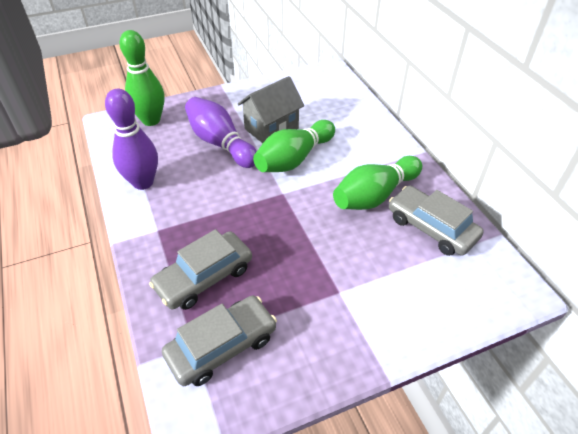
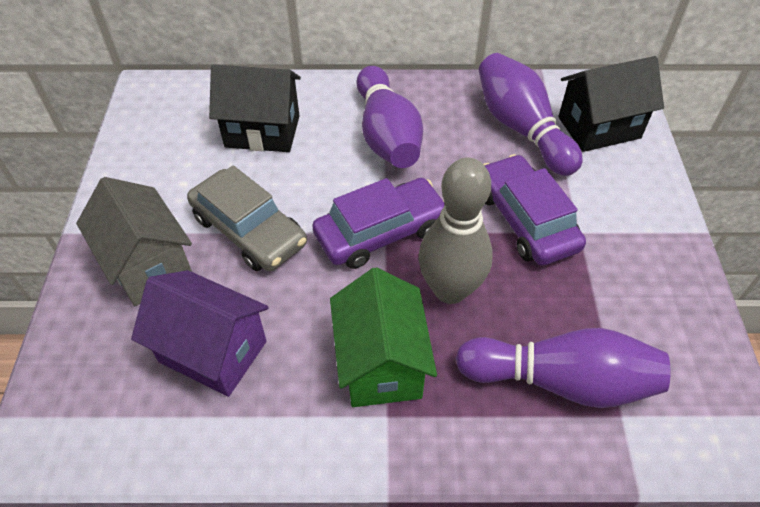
black house: 0 -> 2
green bowling pin: 3 -> 0
green house: 0 -> 1
grey bowling pin: 0 -> 1
grey car: 3 -> 1
purple bowling pin: 2 -> 3
purple car: 0 -> 2
purple house: 0 -> 1

